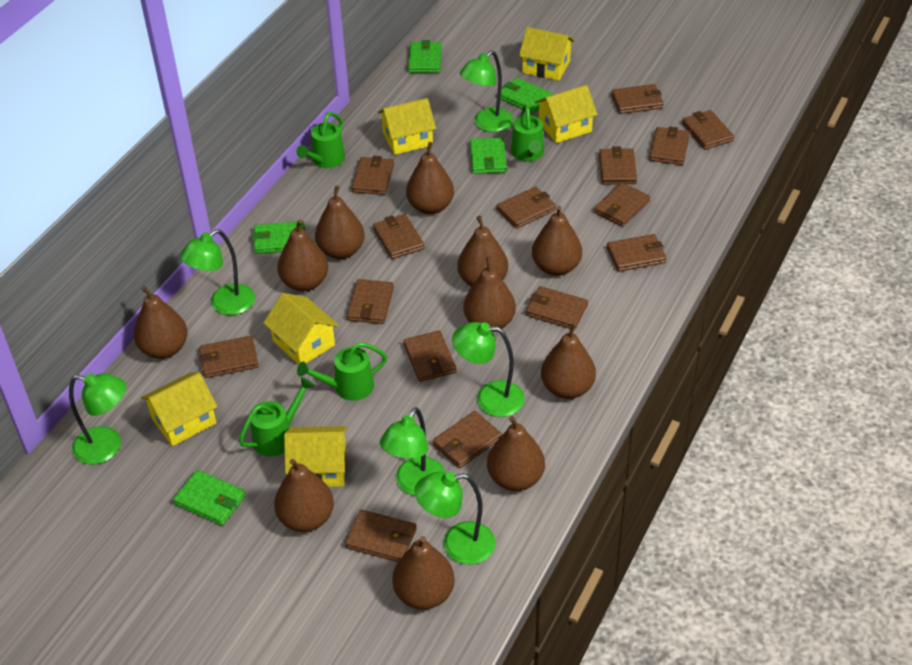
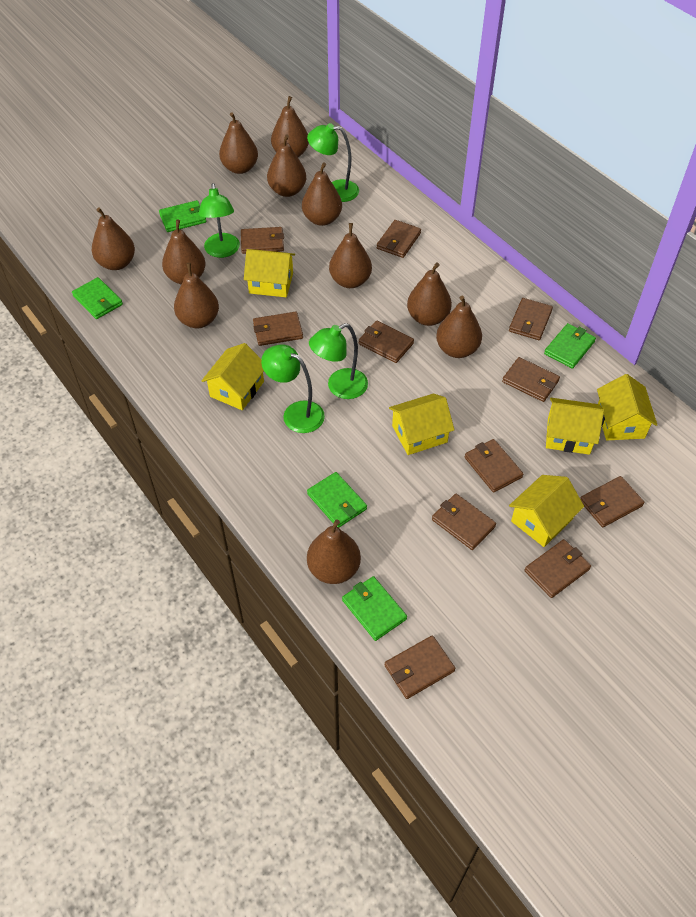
brown wallet: 15 -> 11
green lamp: 6 -> 4
green watering can: 4 -> 0

